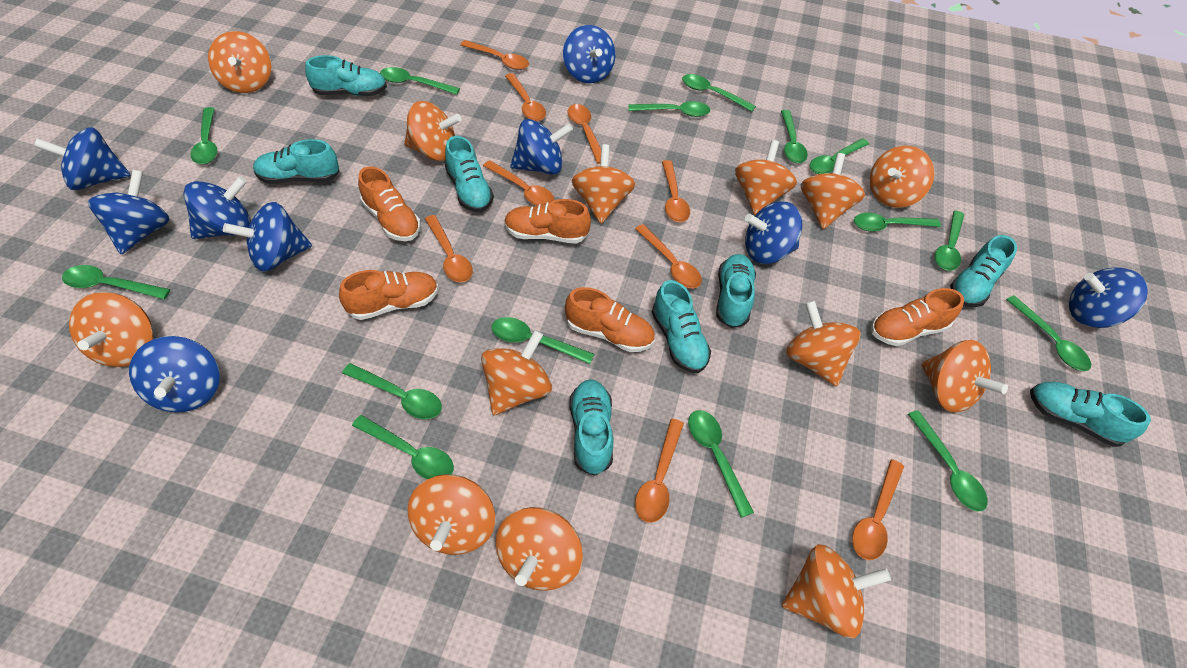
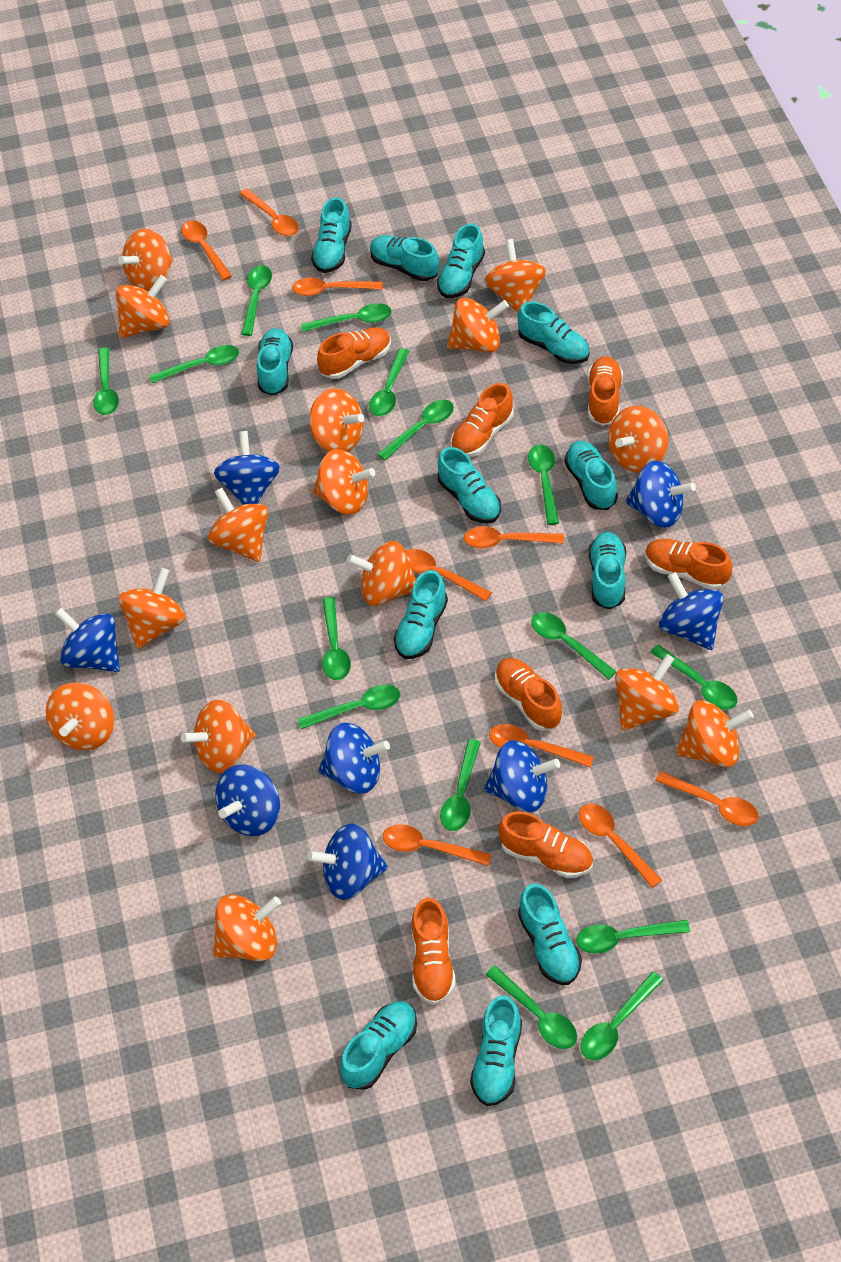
blue spinning top: 9 -> 8
orange shoe: 5 -> 7
orange spinning top: 13 -> 15
turquoise shoe: 8 -> 12

